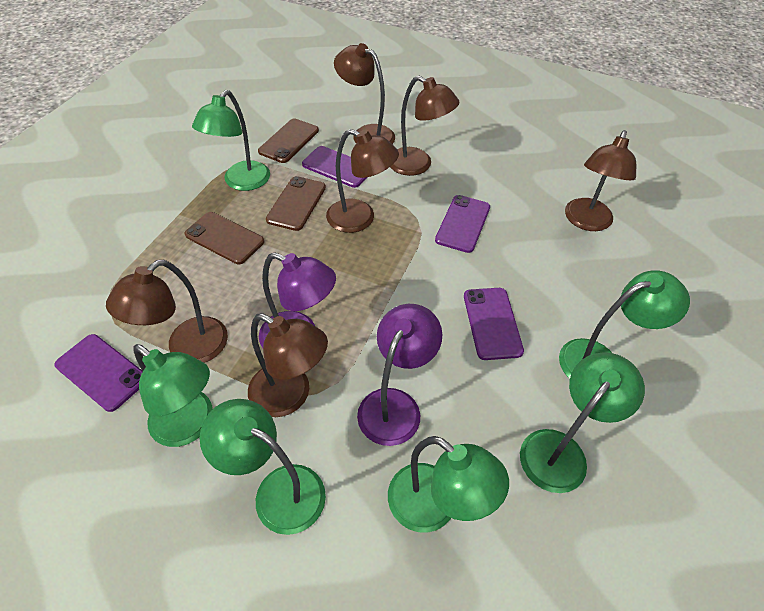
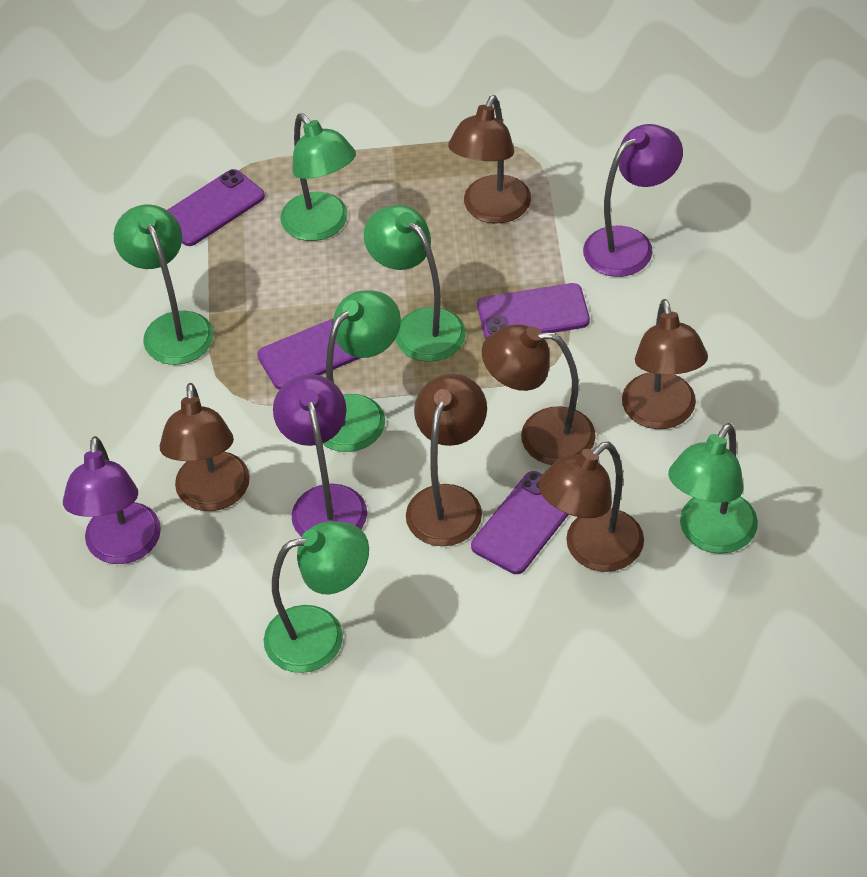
brown phone: 3 -> 0
purple lamp: 2 -> 3

